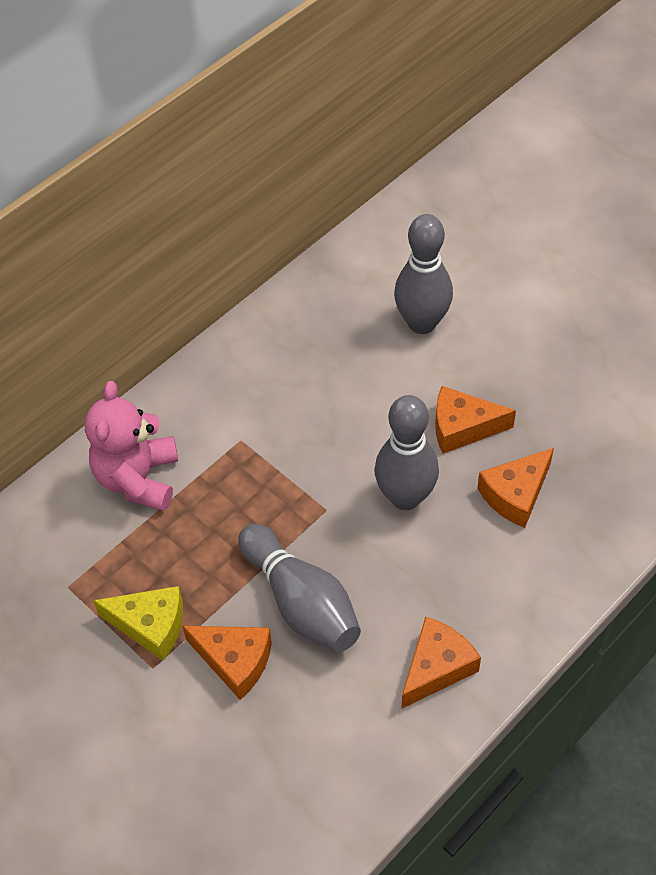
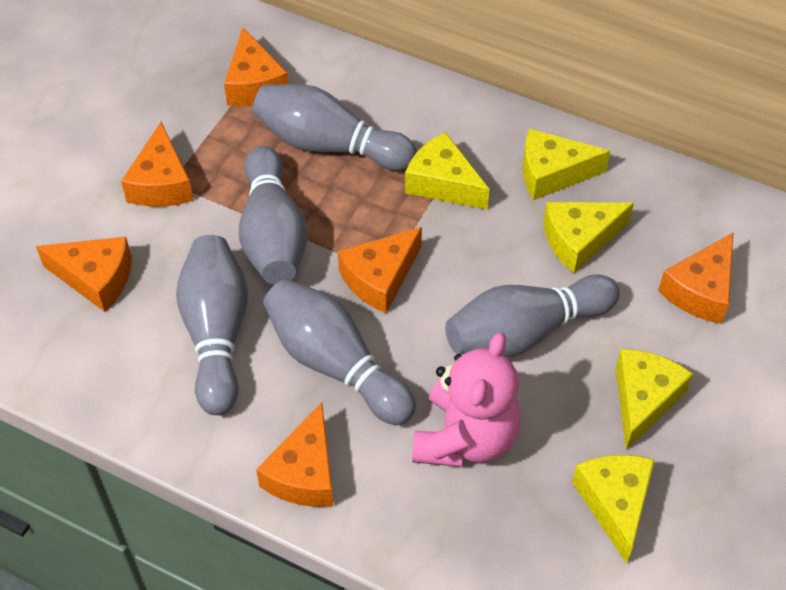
grey bowling pin: 3 -> 5
orange cheese: 4 -> 6
yellow cheese: 1 -> 5

